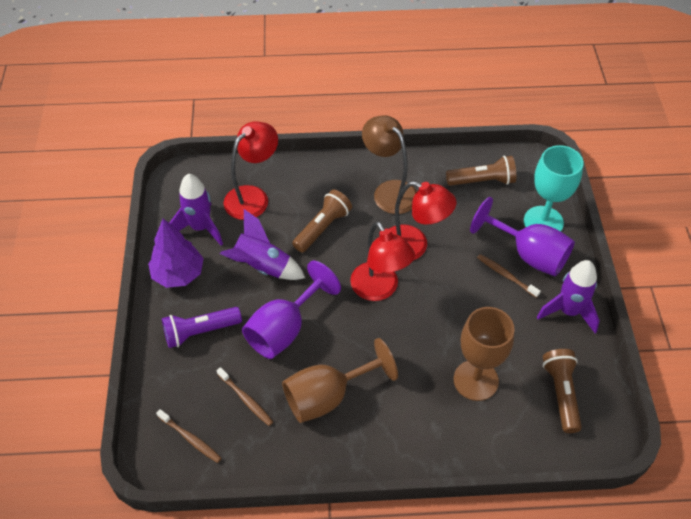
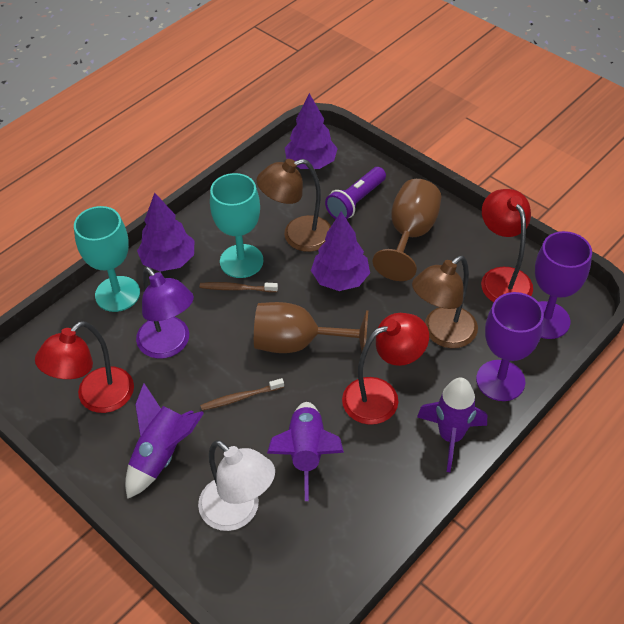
brown flashlight: 3 -> 0
brown lamp: 1 -> 2
brown toothbrush: 3 -> 2
purple lamp: 0 -> 1
purple tree: 1 -> 3
turquoise goblet: 1 -> 2
white lamp: 0 -> 1

